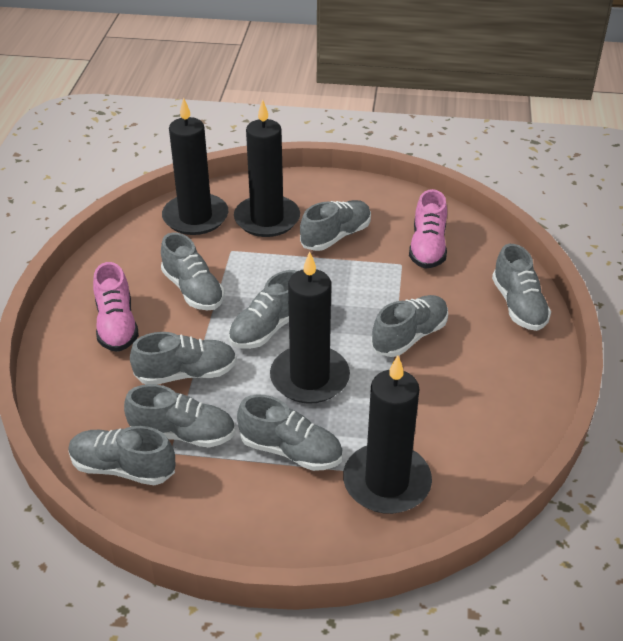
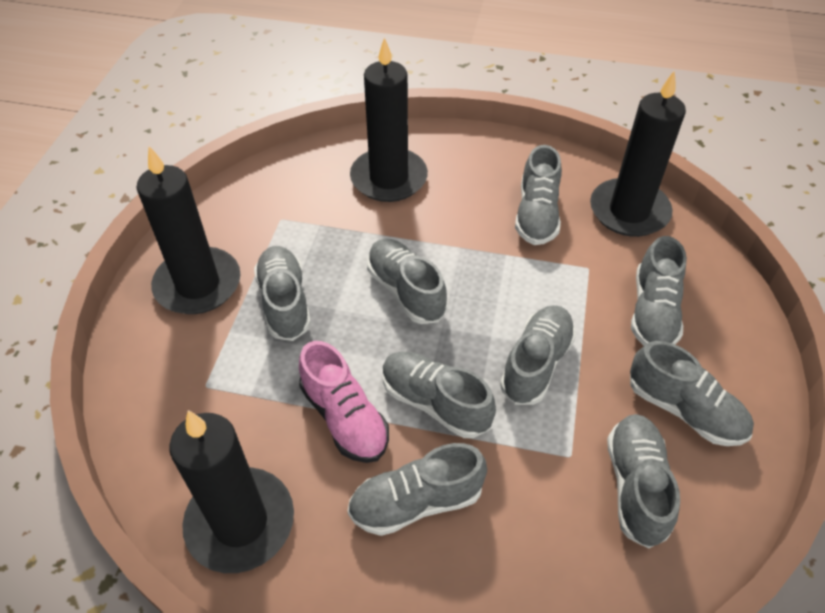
pink shoe: 2 -> 1

